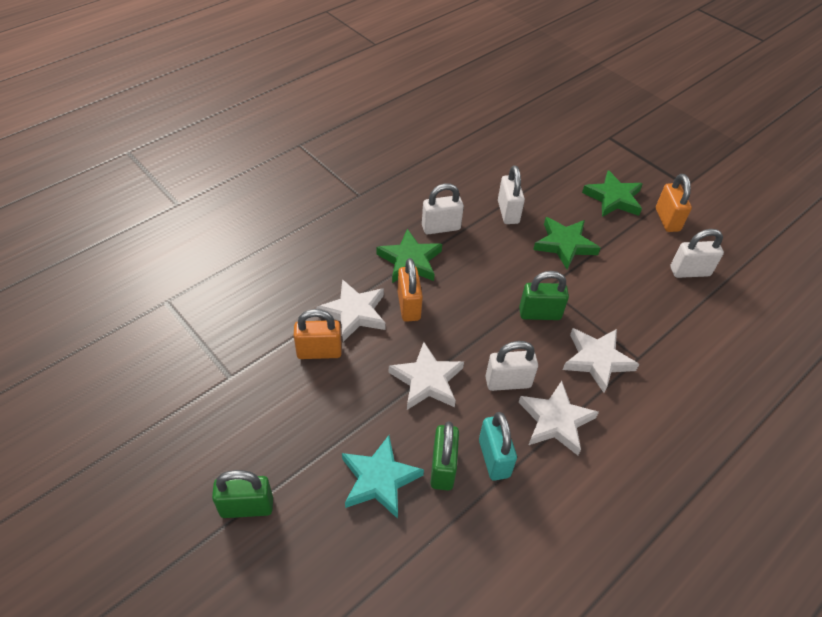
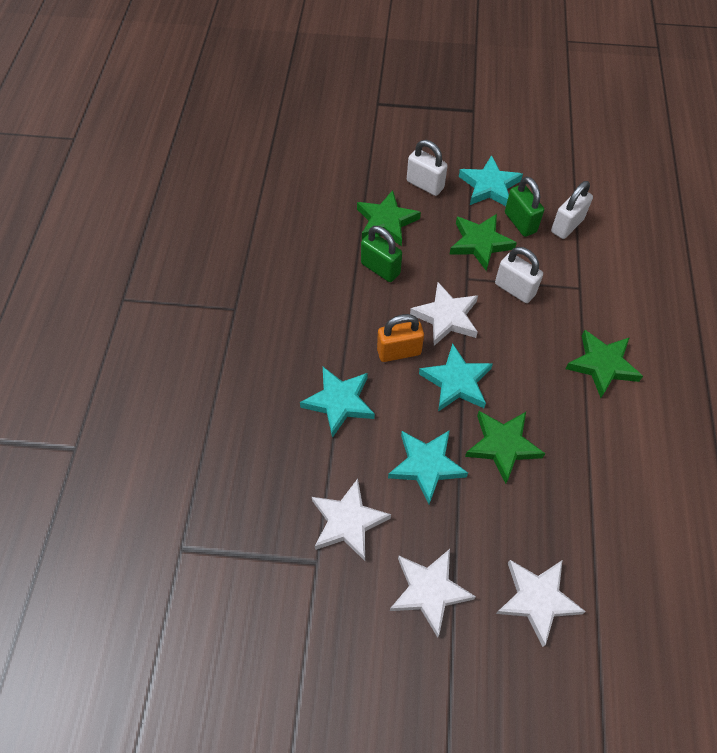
green padlock: 3 -> 2
green star: 3 -> 4
orange padlock: 3 -> 1
turquoise padlock: 1 -> 0
turquoise star: 1 -> 4
white padlock: 4 -> 3

